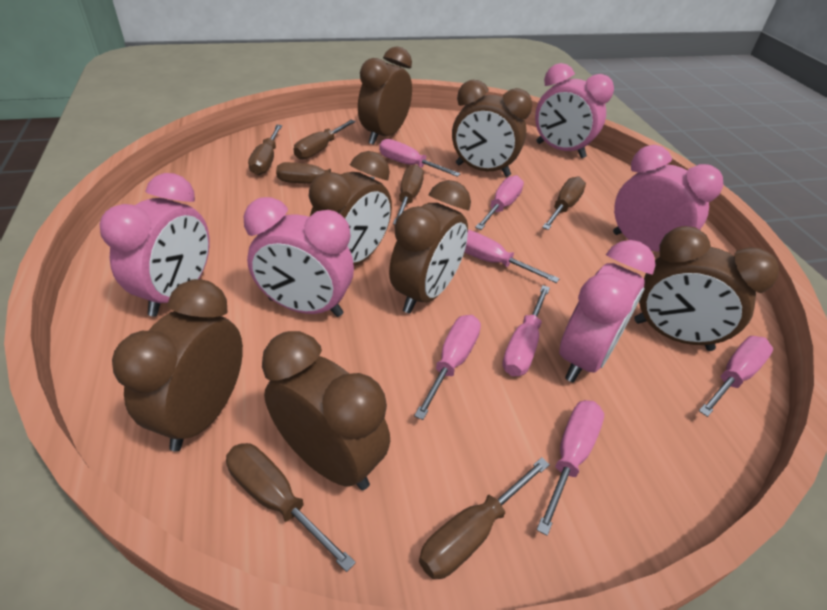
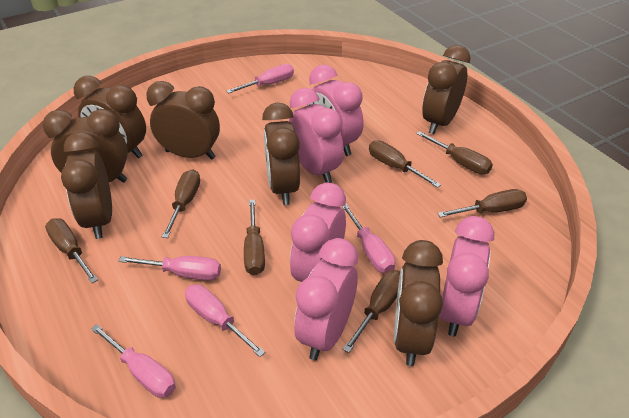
pink screwdriver: 7 -> 5

